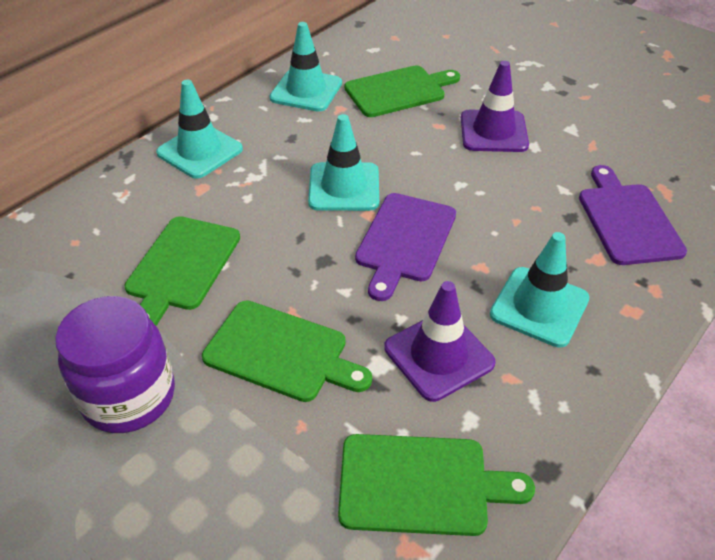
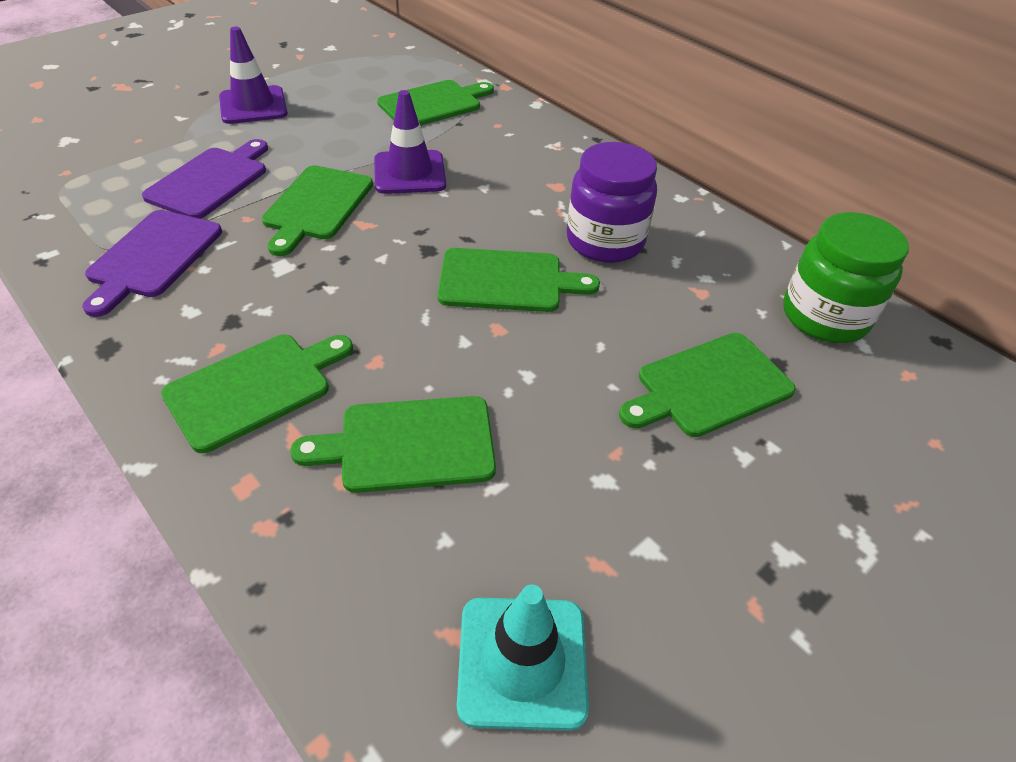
green cutting board: 4 -> 6
green jar: 0 -> 1
turquoise traffic cone: 4 -> 1

